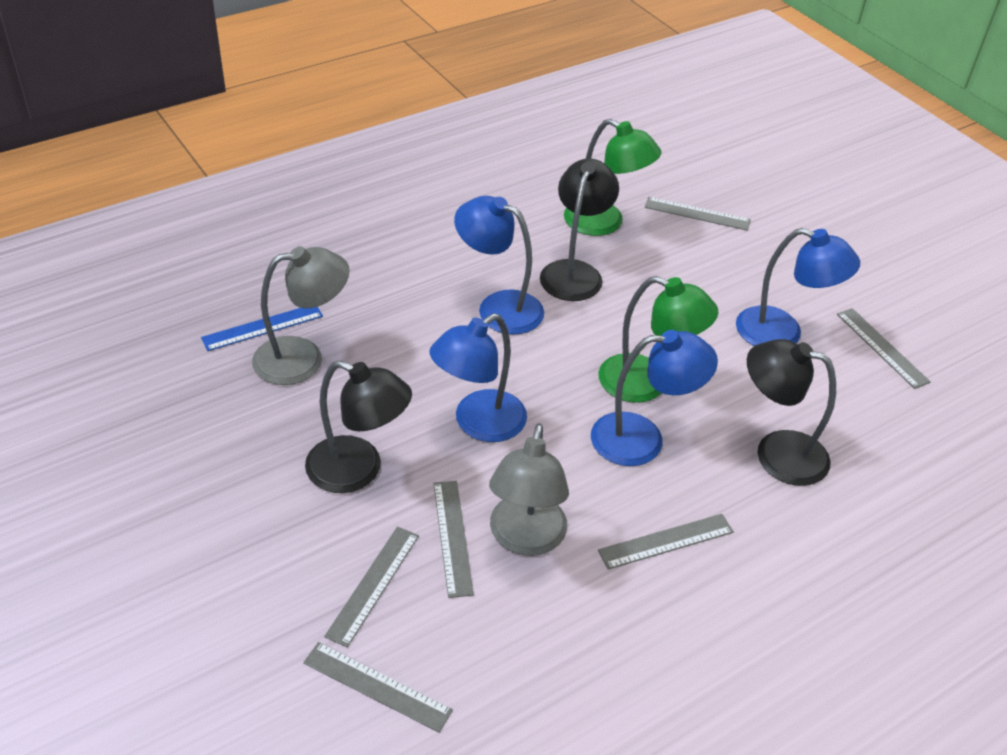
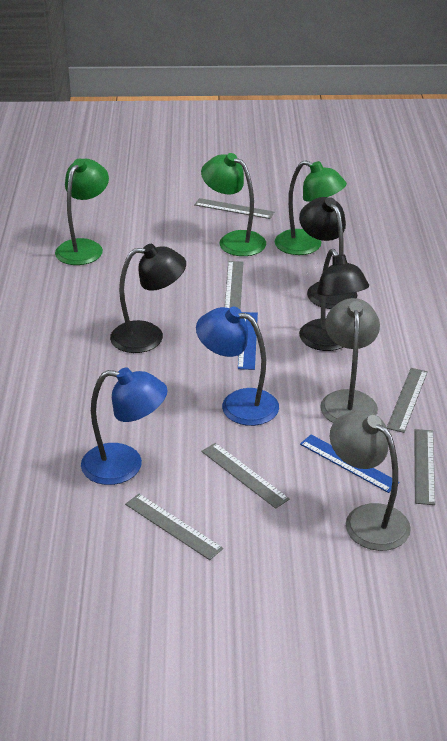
blue lamp: 4 -> 2
blue ruler: 1 -> 2
green lamp: 2 -> 3

